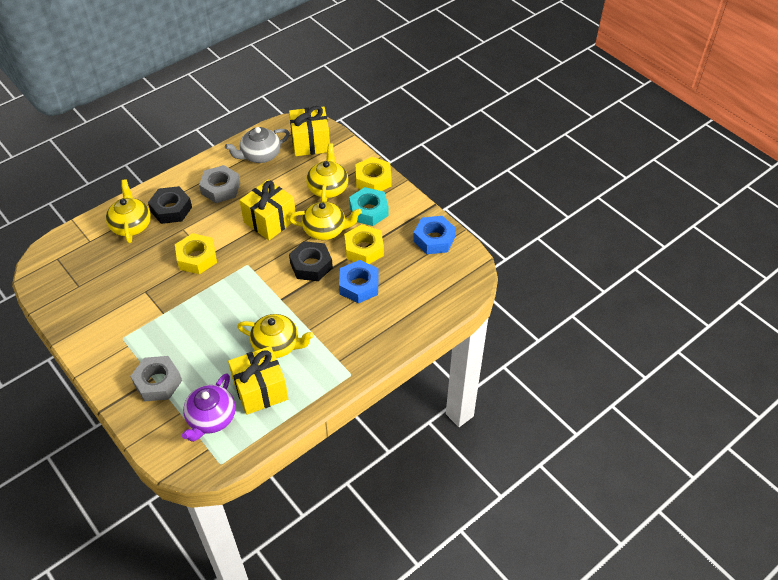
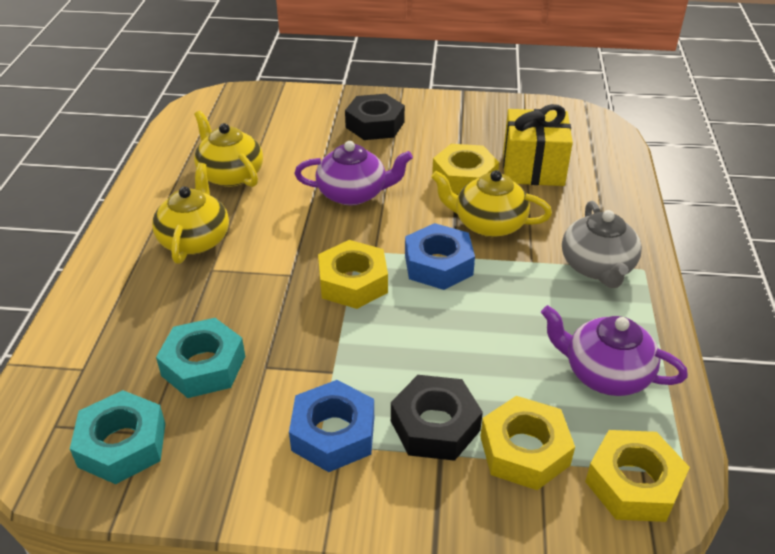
grey nut: 2 -> 0
purple teapot: 1 -> 2
turquoise nut: 1 -> 2
yellow gift: 3 -> 1
yellow nut: 3 -> 4
yellow teapot: 4 -> 3

